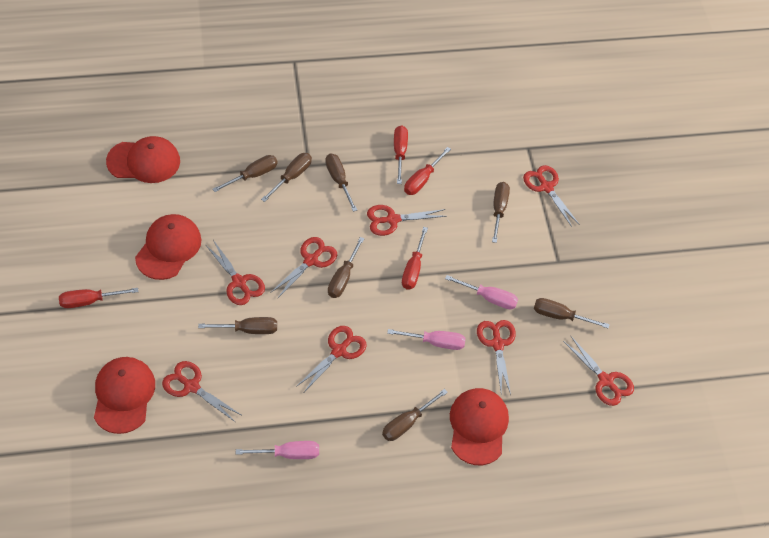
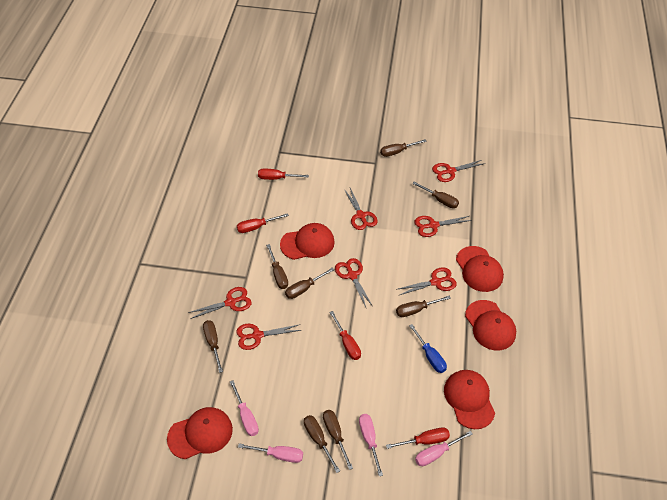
blue screwdriver: 0 -> 1
pink screwdriver: 3 -> 4
red cap: 4 -> 5
red scissors: 8 -> 7

